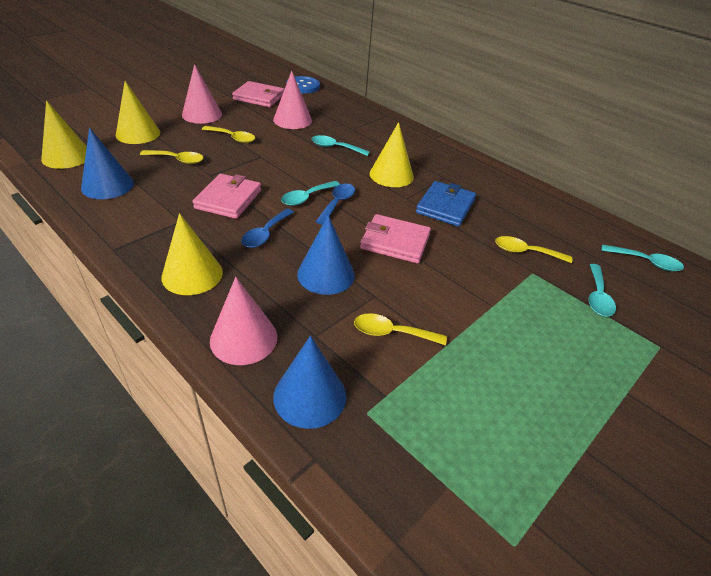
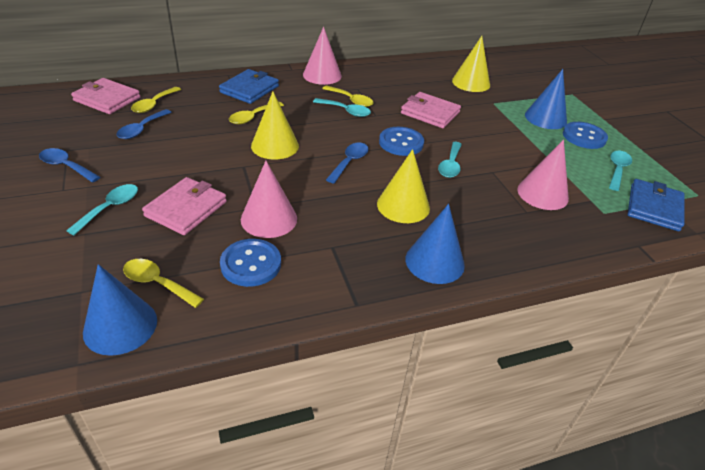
blue button: 1 -> 3
blue spoon: 2 -> 3
blue wallet: 1 -> 2
yellow cone: 4 -> 3

